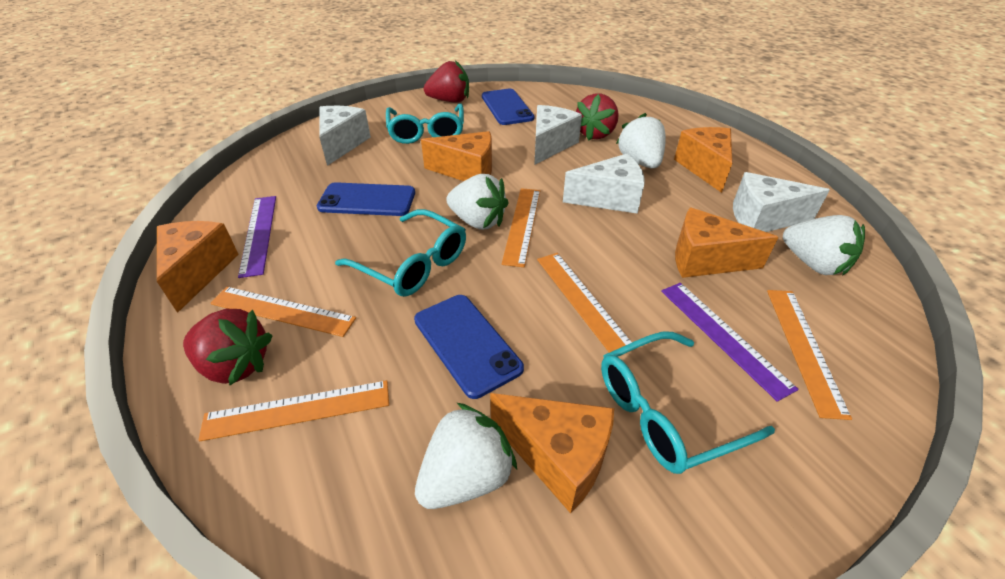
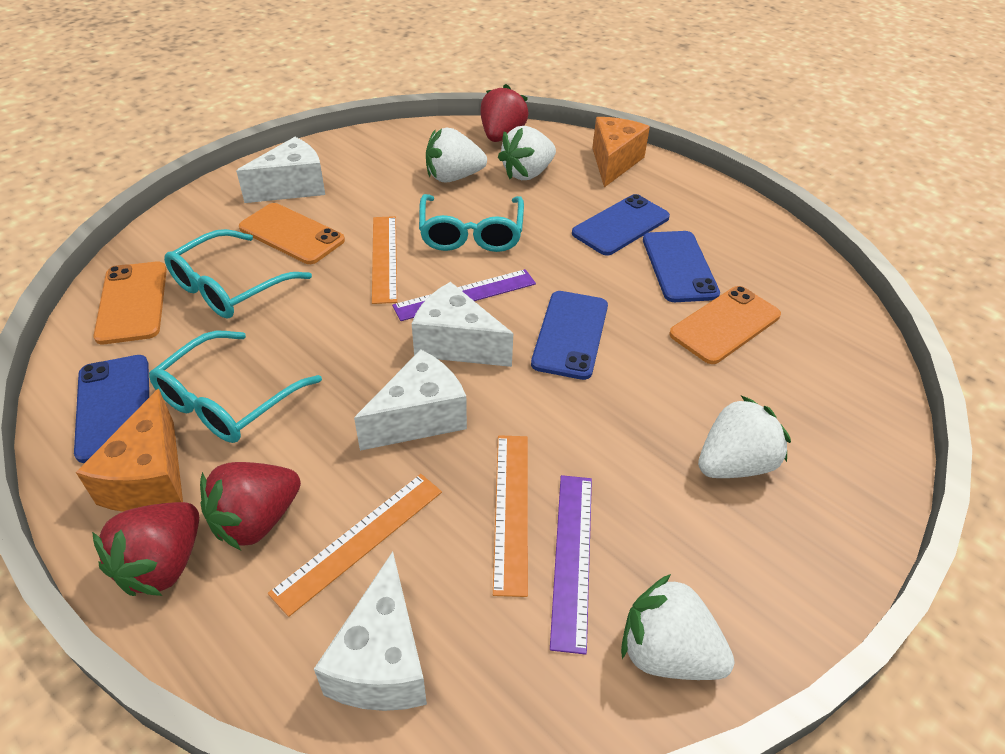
blue phone: 3 -> 4
orange cheese: 5 -> 2
orange phone: 0 -> 3
orange ruler: 5 -> 3

